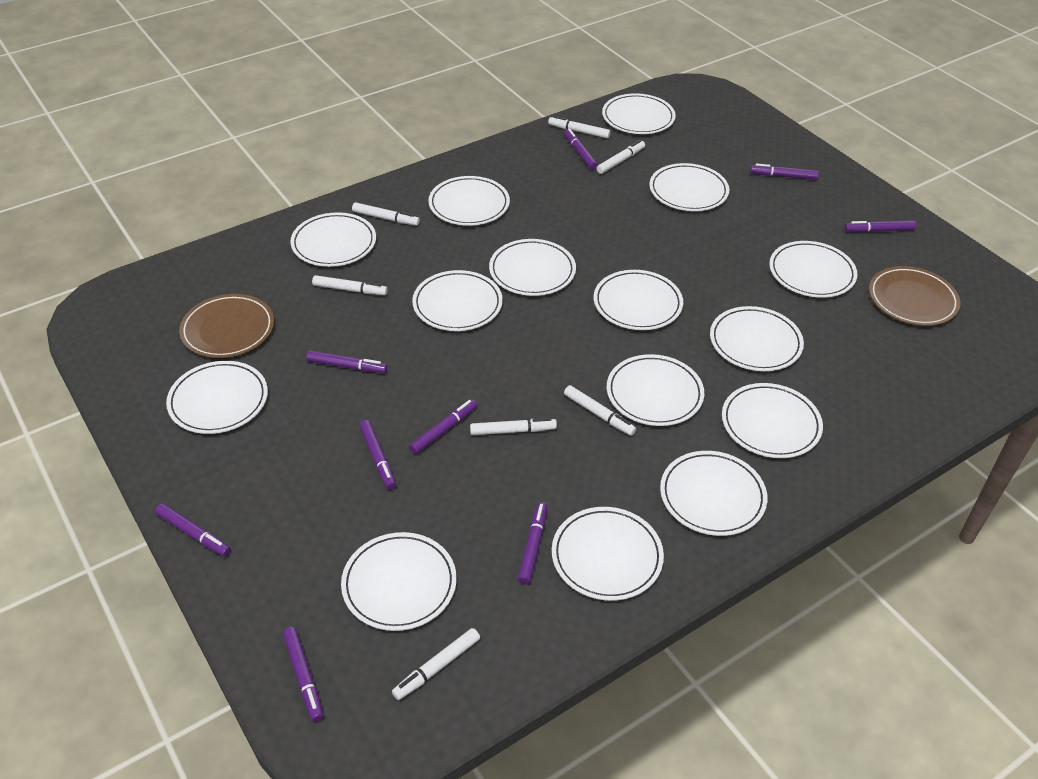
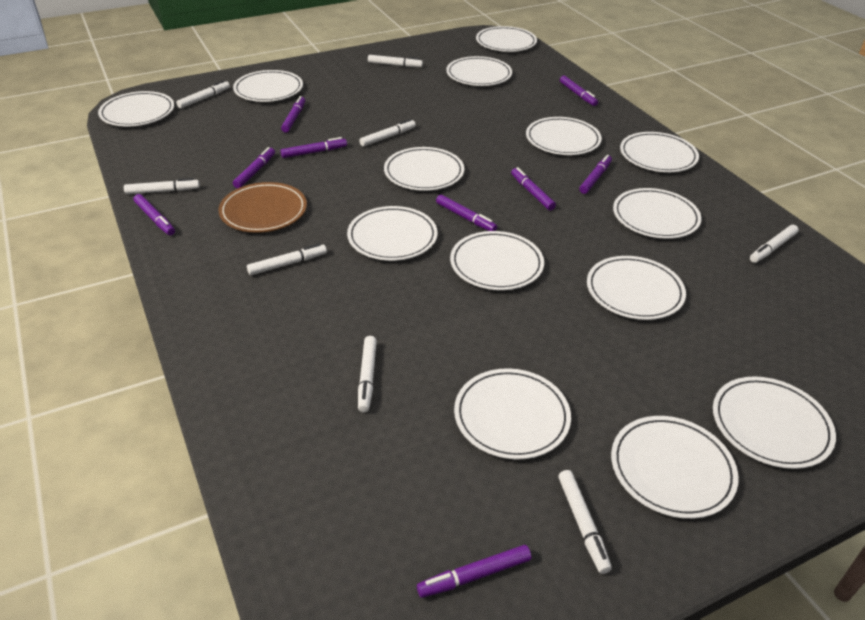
brown plate: 2 -> 1
white marker: 7 -> 8
white plate: 15 -> 14

